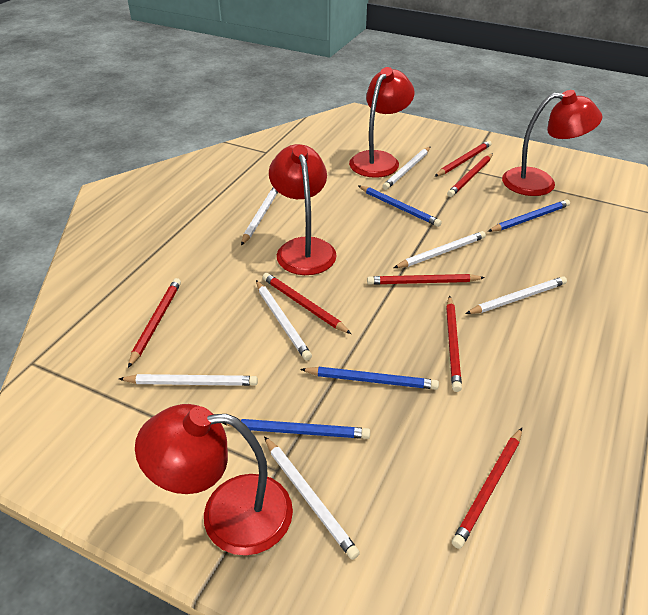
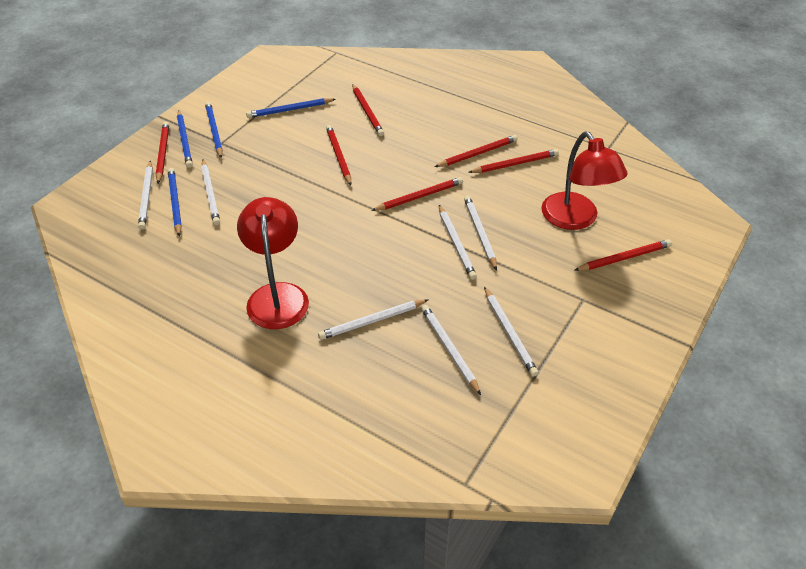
red lamp: 4 -> 2

